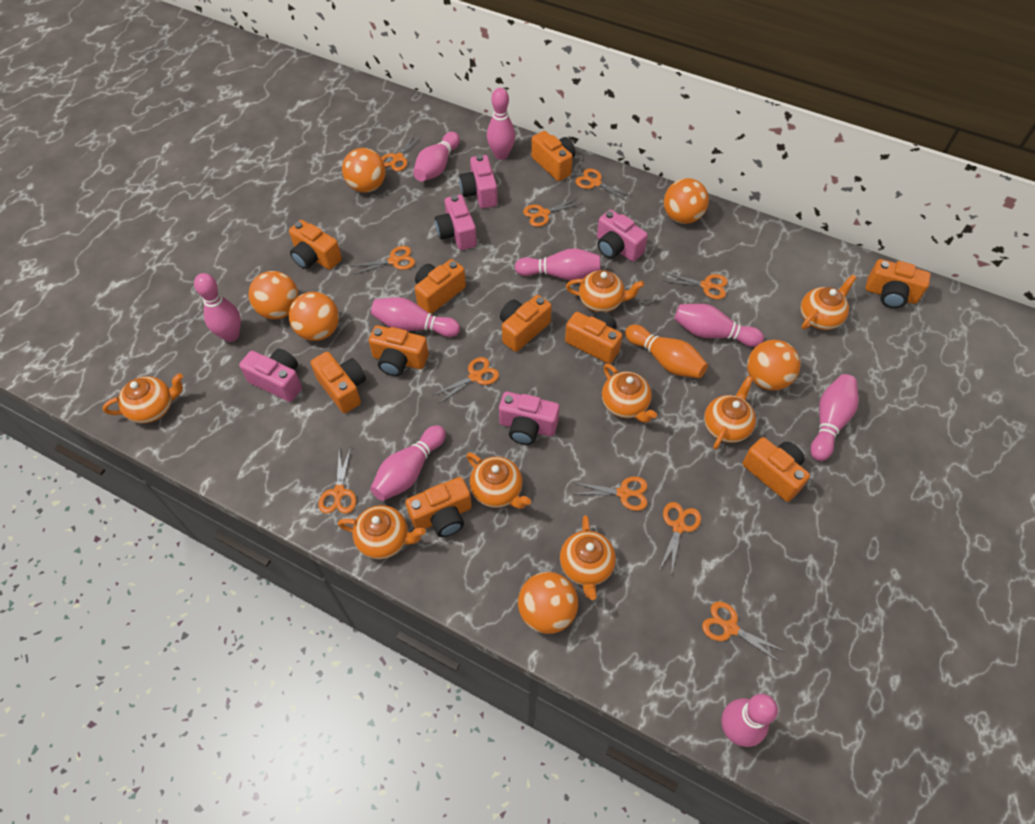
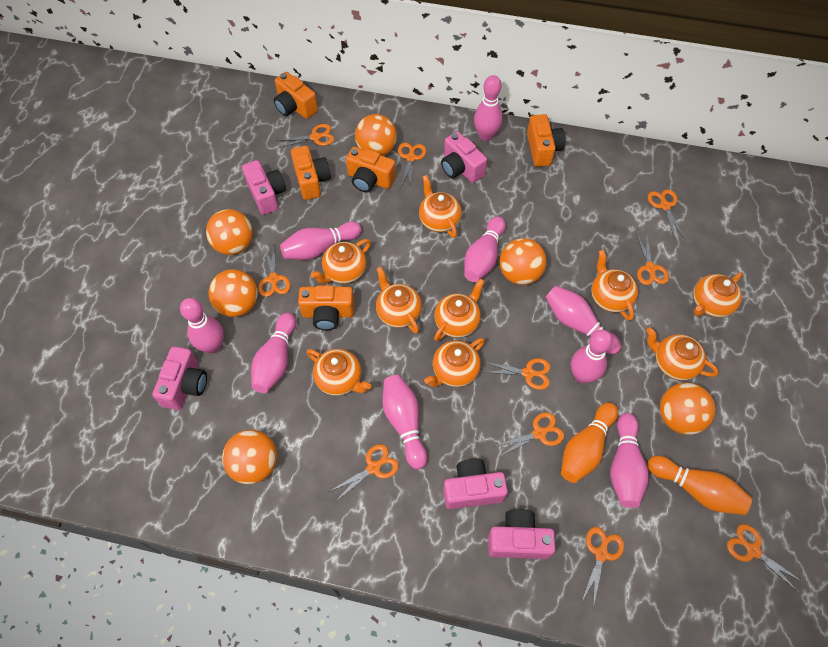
orange bowling pin: 1 -> 2
orange camera: 10 -> 5
orange teapot: 8 -> 9

